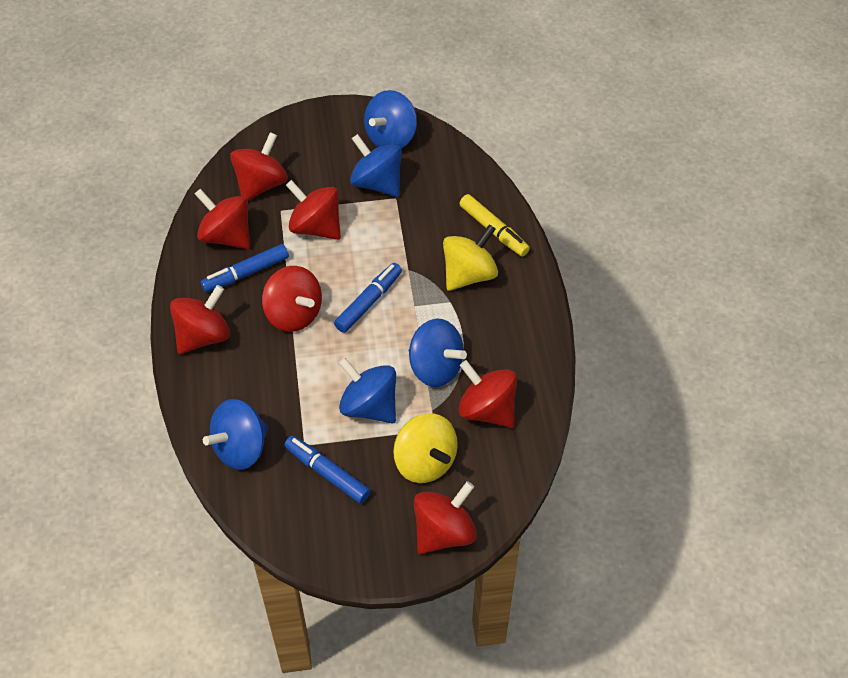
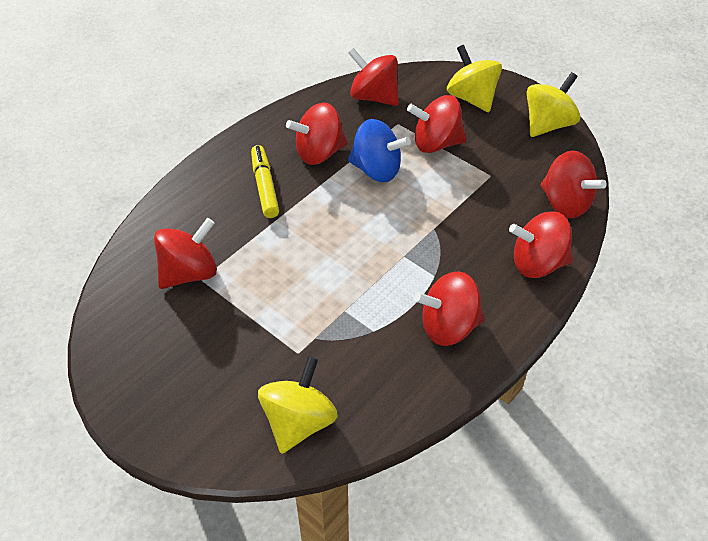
blue marker: 3 -> 0
blue spinning top: 5 -> 1
yellow spinning top: 2 -> 3

